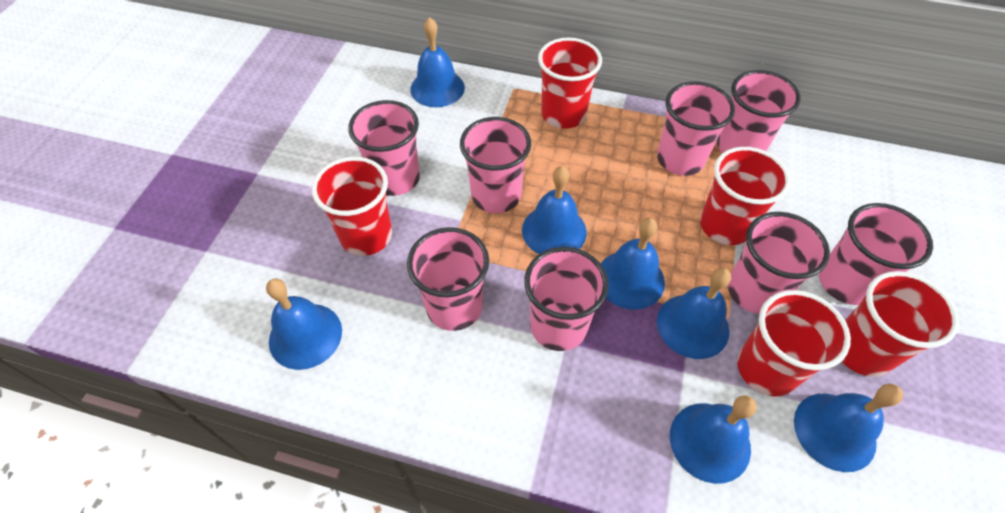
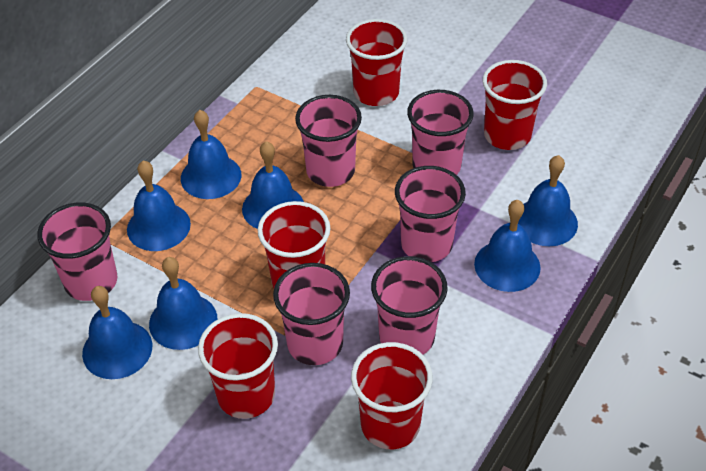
pink cup: 8 -> 6

